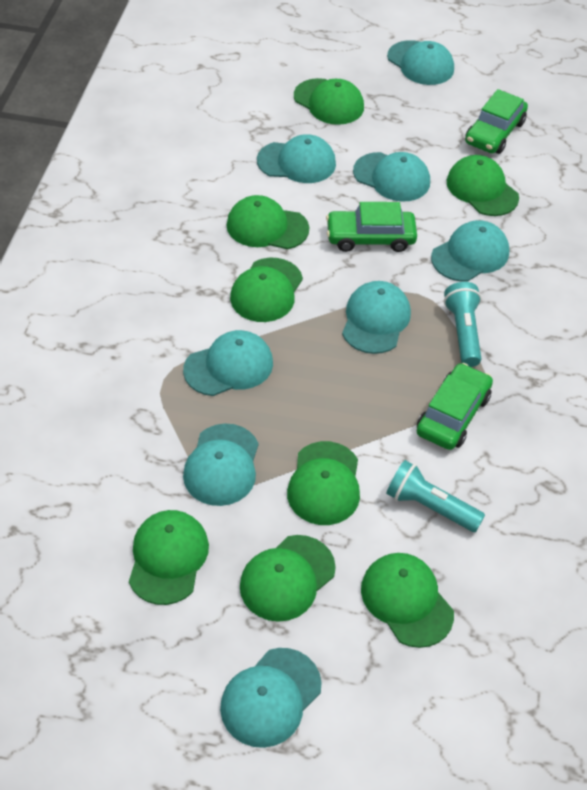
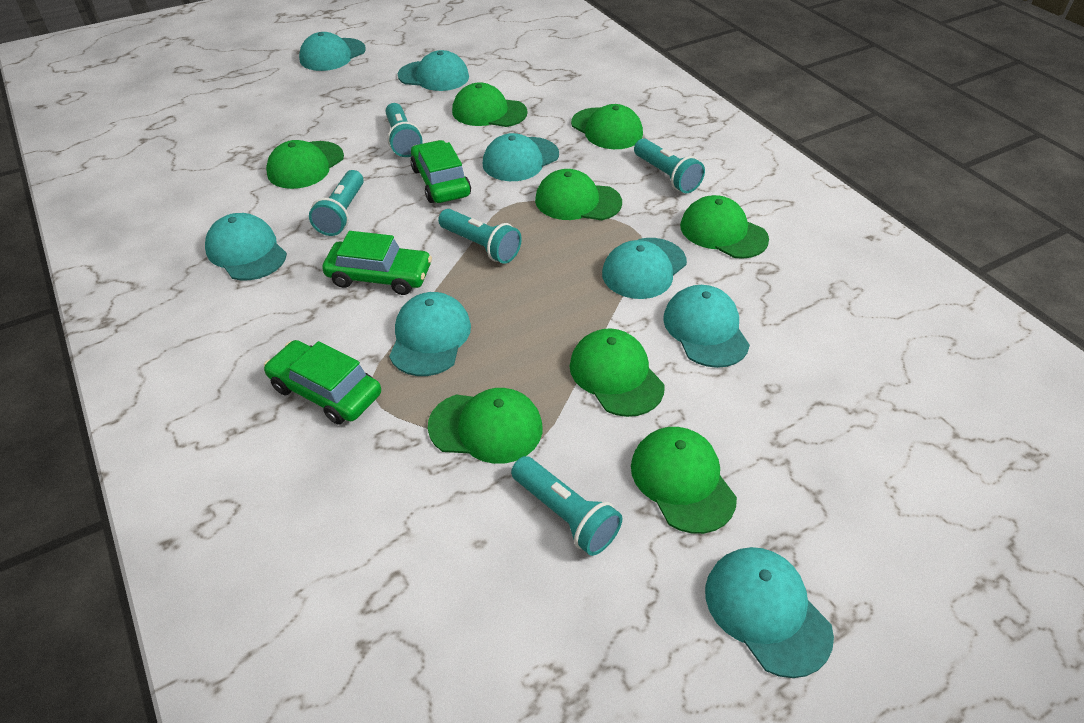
turquoise flashlight: 2 -> 5

